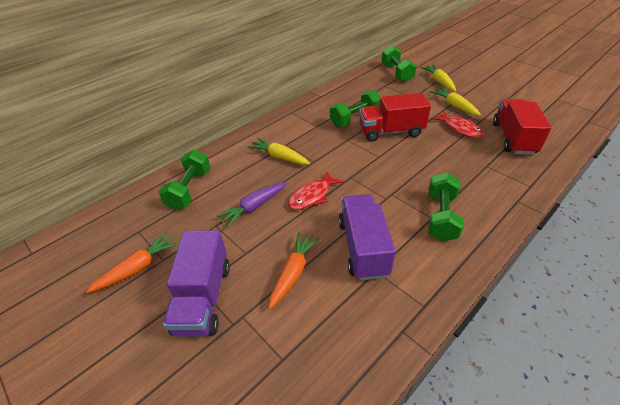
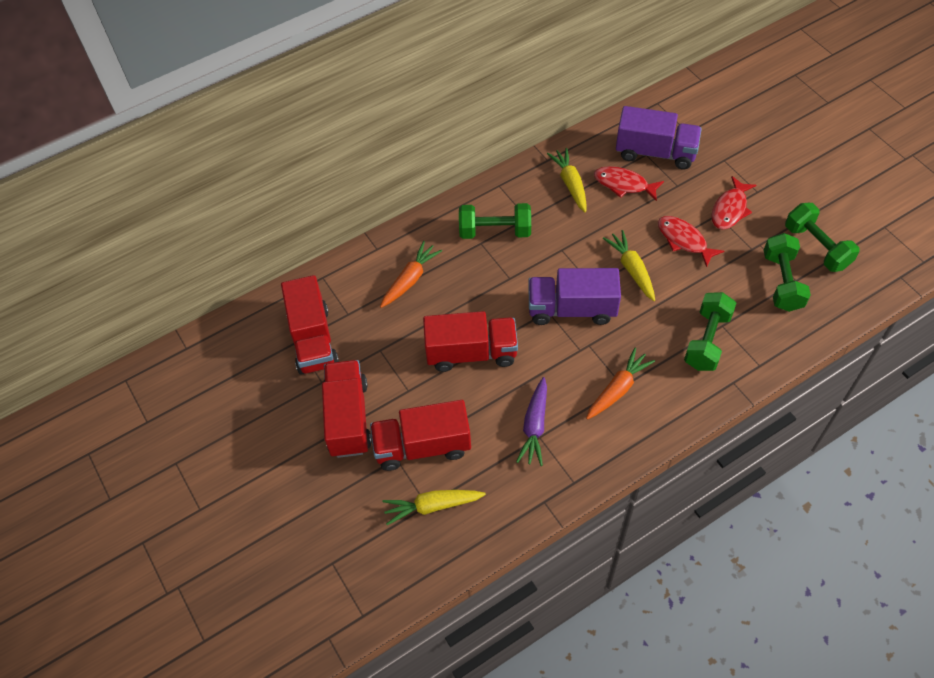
red fish: 2 -> 3
red truck: 2 -> 4

